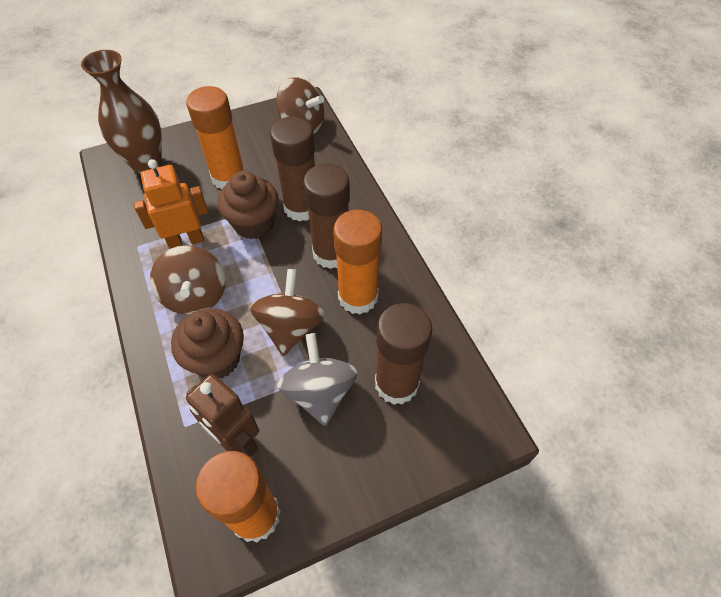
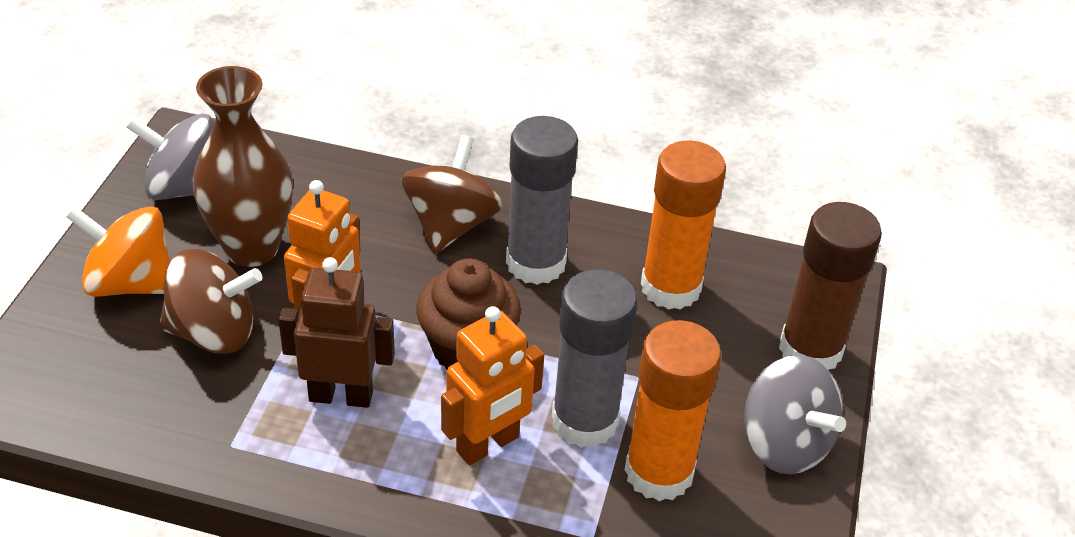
brown cupcake: 2 -> 1
brown glue stick: 3 -> 1
brown spinning top: 3 -> 2
grey glue stick: 0 -> 2
grey spinning top: 1 -> 2
orange glue stick: 3 -> 2
orange robot: 1 -> 2
orange spinning top: 0 -> 1

